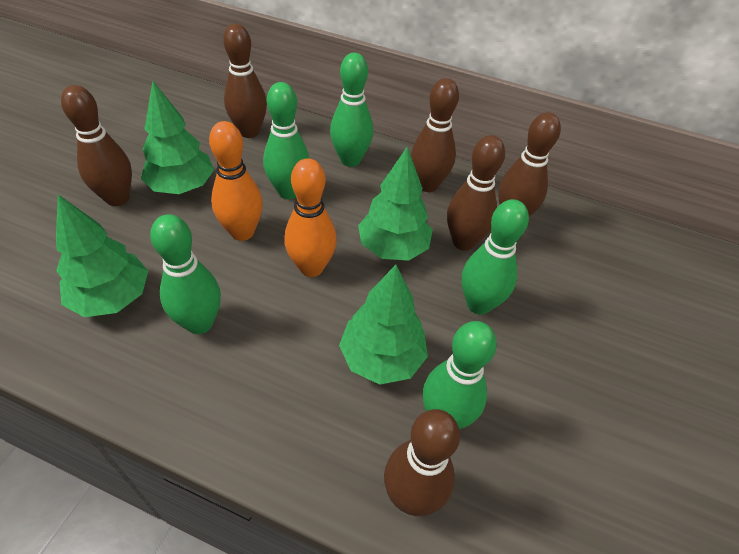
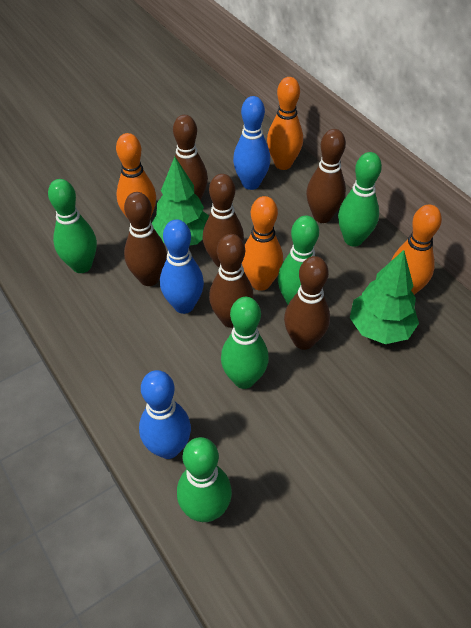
blue bowling pin: 0 -> 3
green tree: 4 -> 2
orange bowling pin: 2 -> 4

